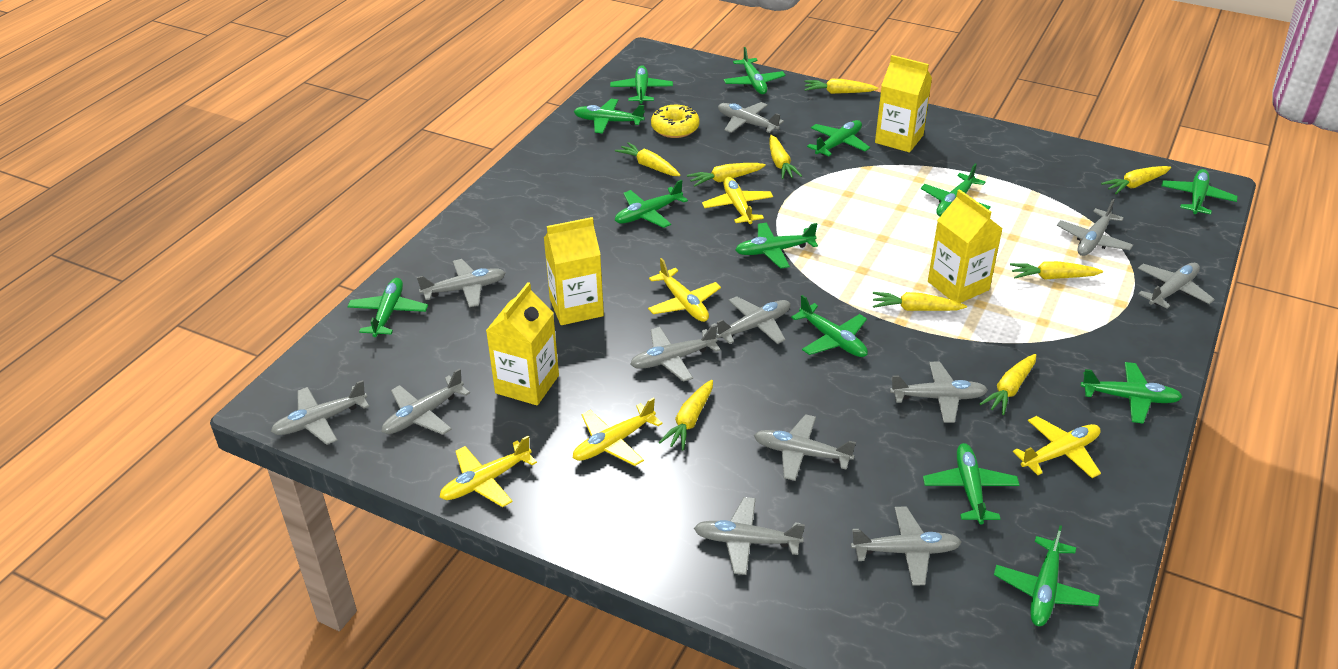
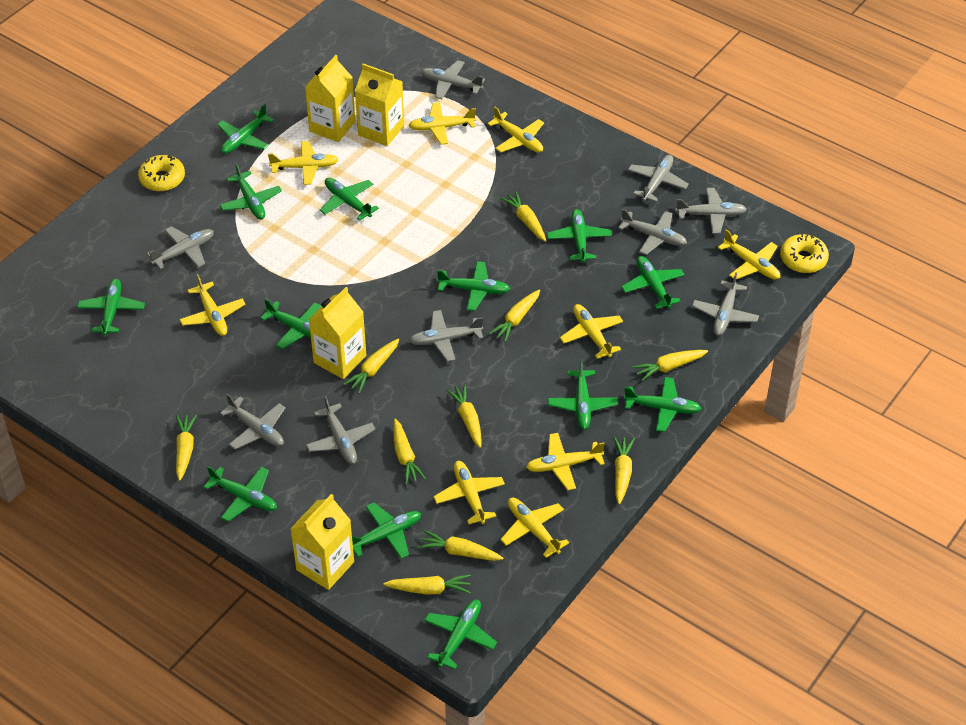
grey plane: 12 -> 9
yellow carrot: 9 -> 10
yellow donut: 1 -> 2
yellow plane: 5 -> 9

